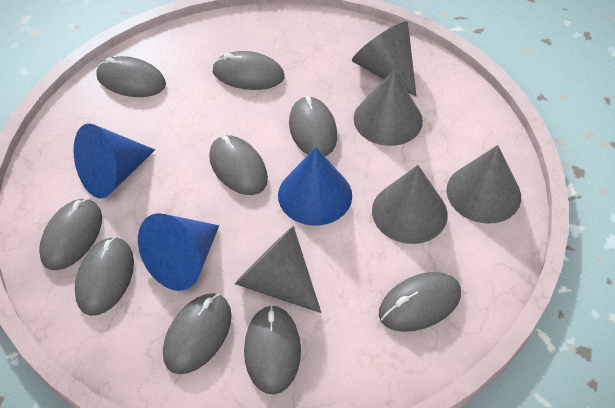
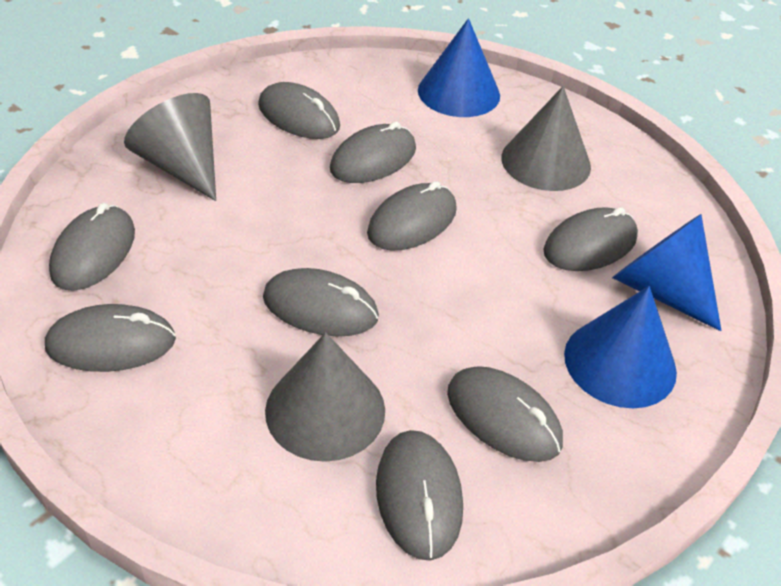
grey cone: 5 -> 3

